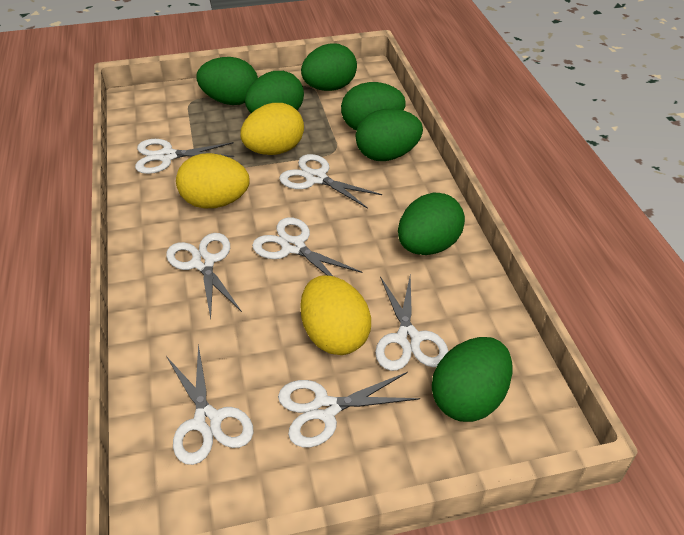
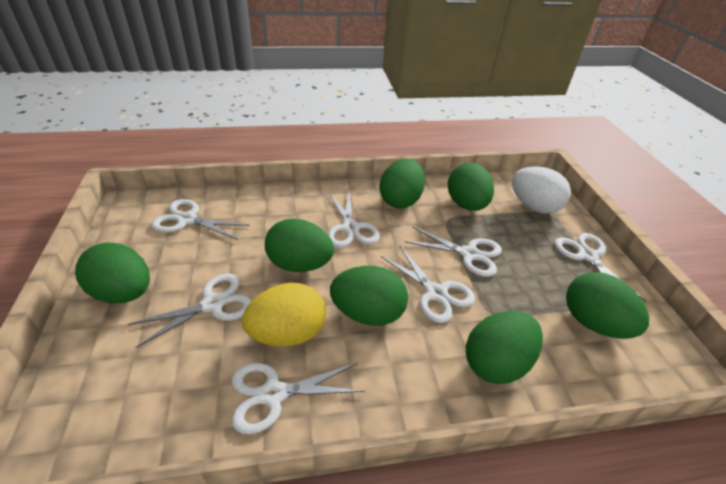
white egg: 0 -> 1
yellow egg: 3 -> 1

